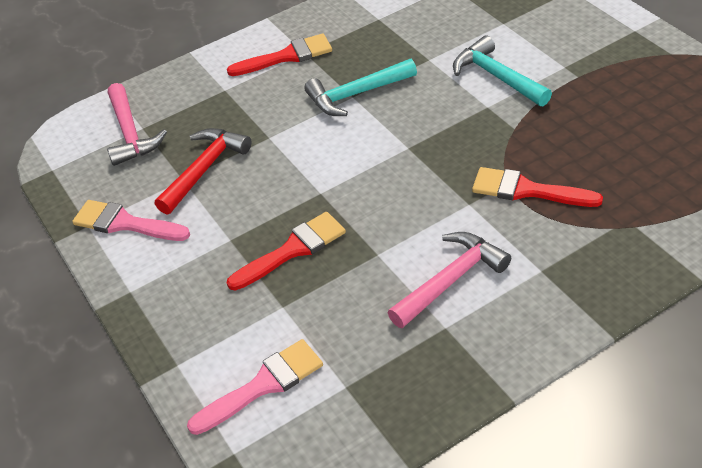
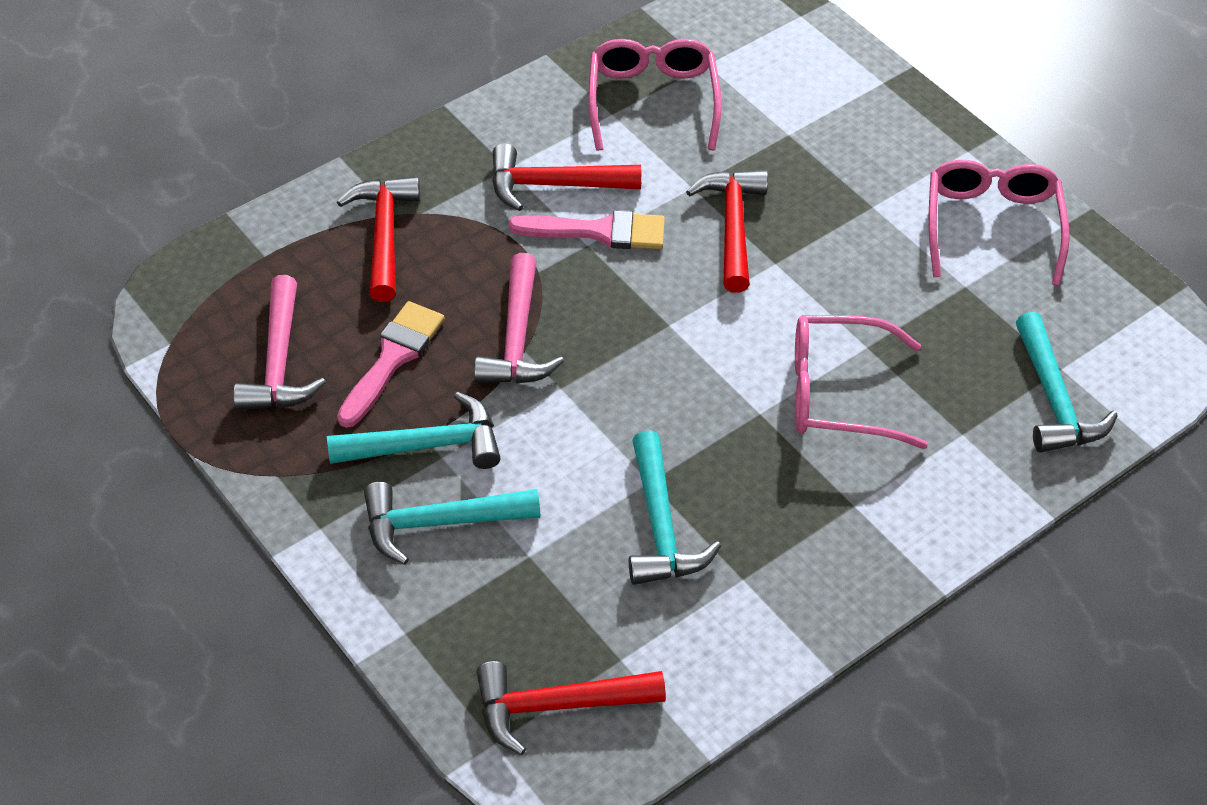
pink glasses: 0 -> 3
red brush: 3 -> 0
red hammer: 1 -> 4
turquoise hammer: 2 -> 4

